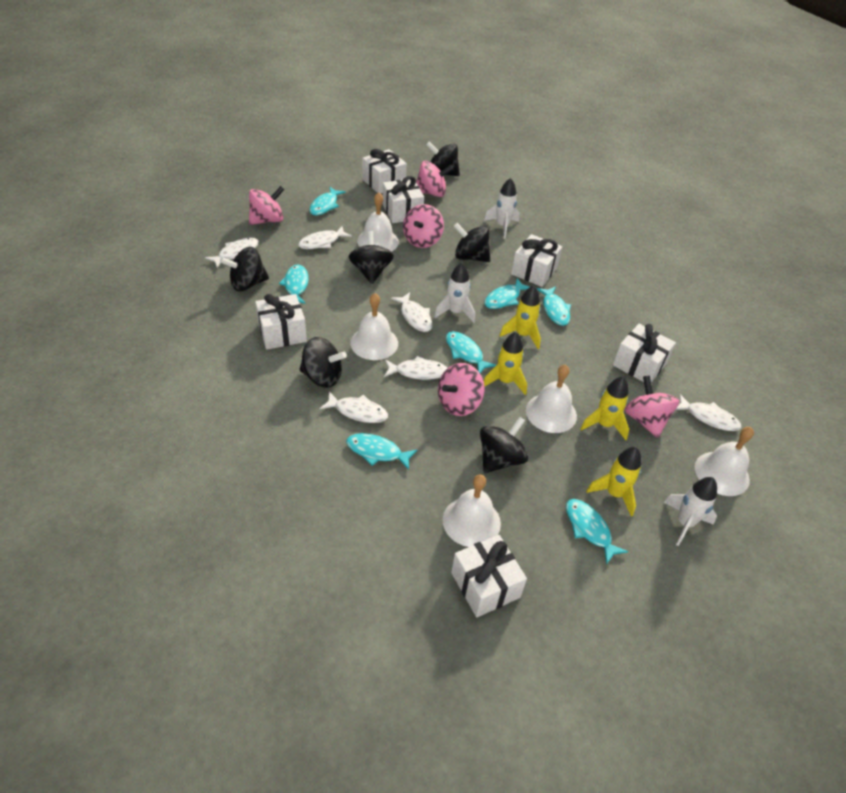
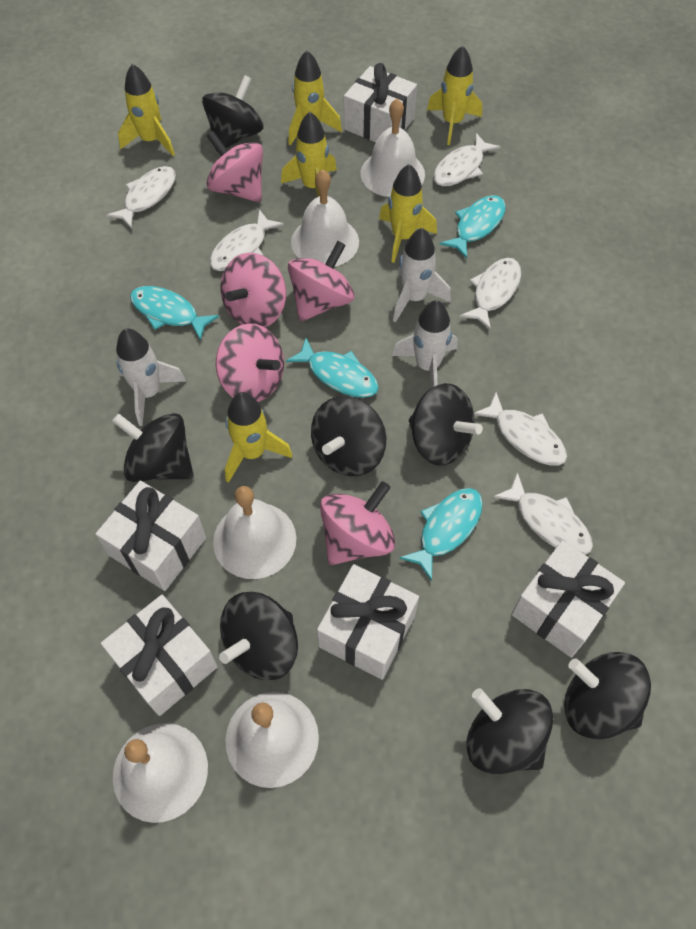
black spinning top: 6 -> 7
turquoise fish: 7 -> 4
white gift: 6 -> 5
yellow rocket: 4 -> 6

